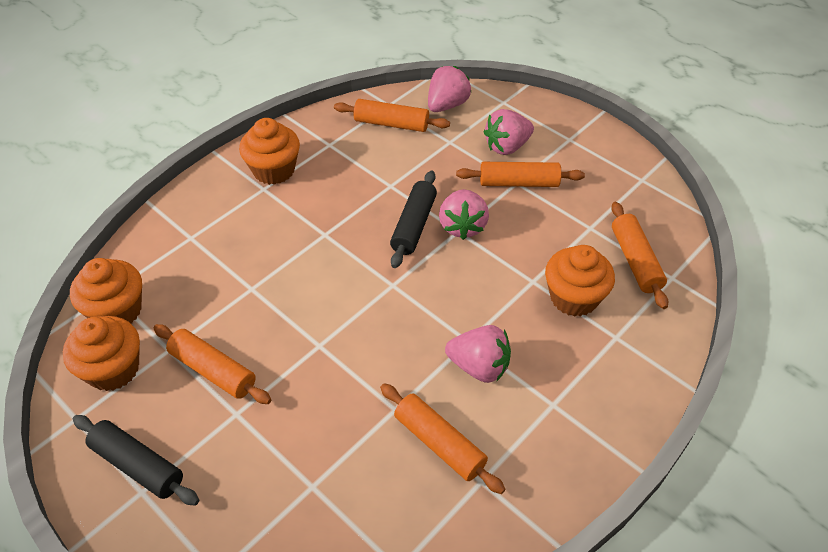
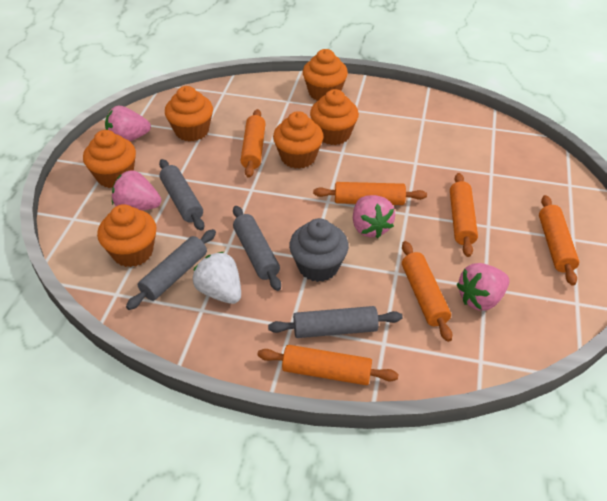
black rolling pin: 2 -> 0
grey cupcake: 0 -> 1
grey rolling pin: 0 -> 4
orange cupcake: 4 -> 6
orange rolling pin: 5 -> 6
white strawberry: 0 -> 1

